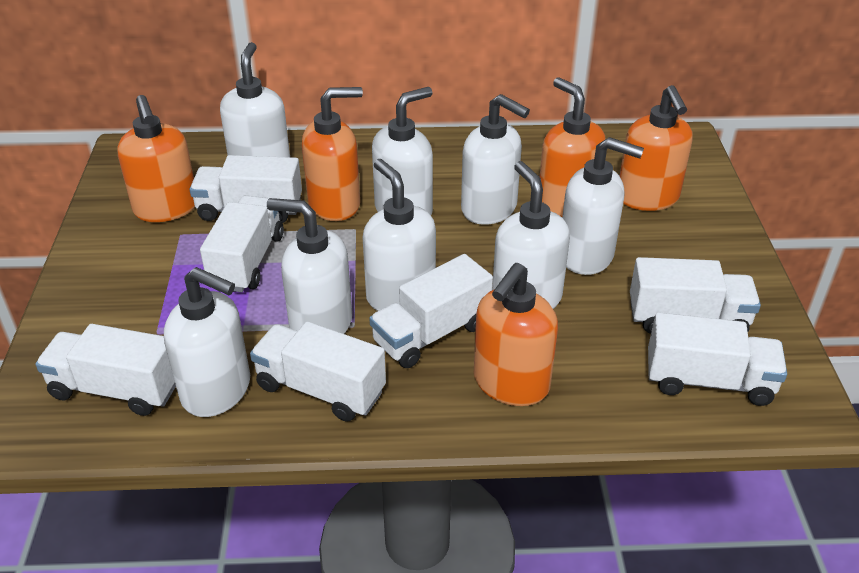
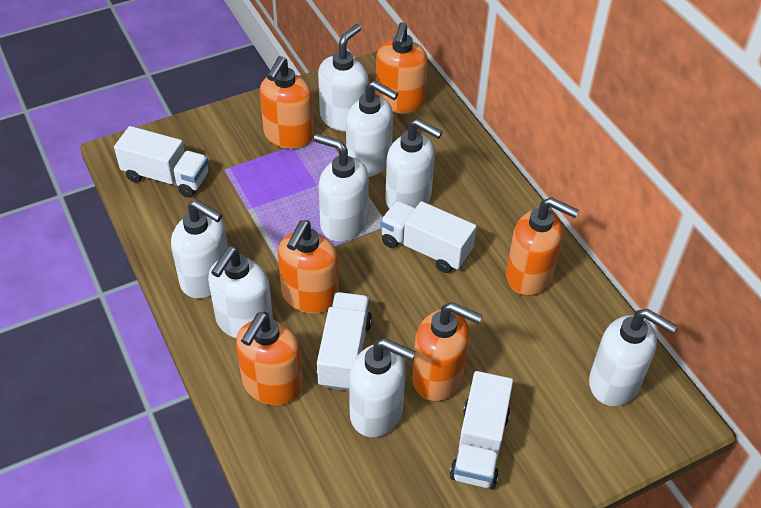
orange soap dispenser: 5 -> 6
white truck: 7 -> 4

